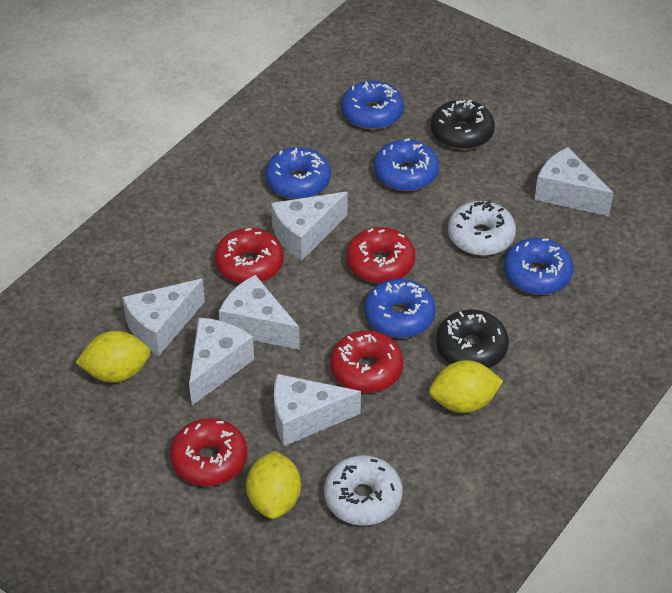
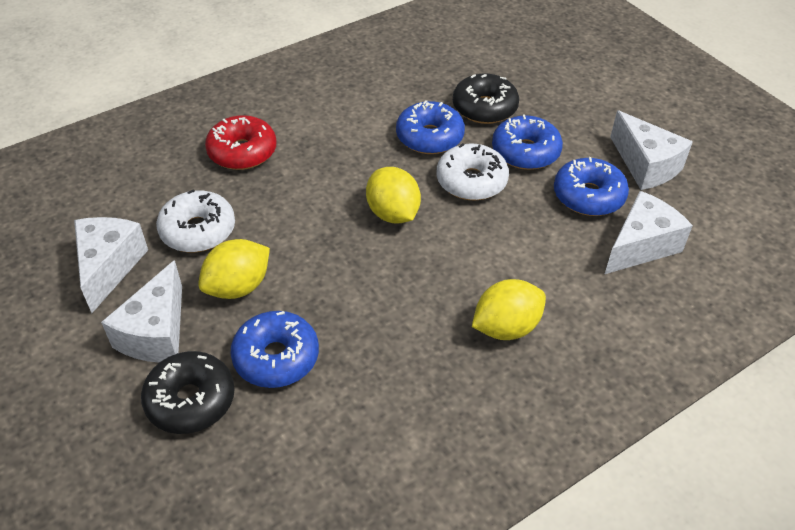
blue donut: 5 -> 4
red donut: 4 -> 1
white cheese: 6 -> 4

